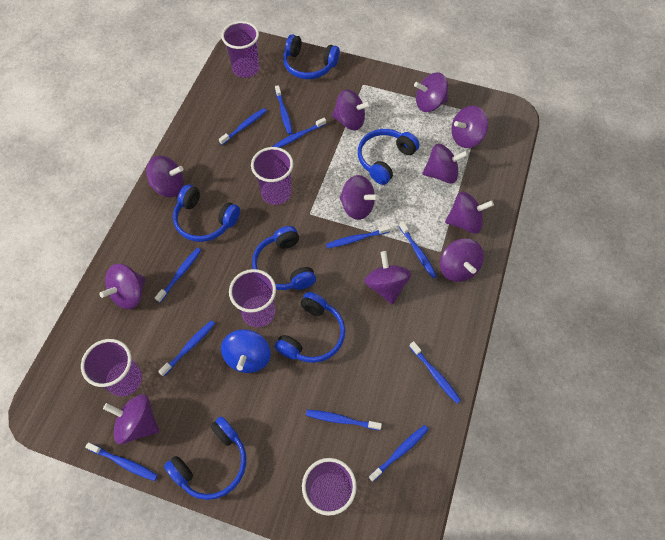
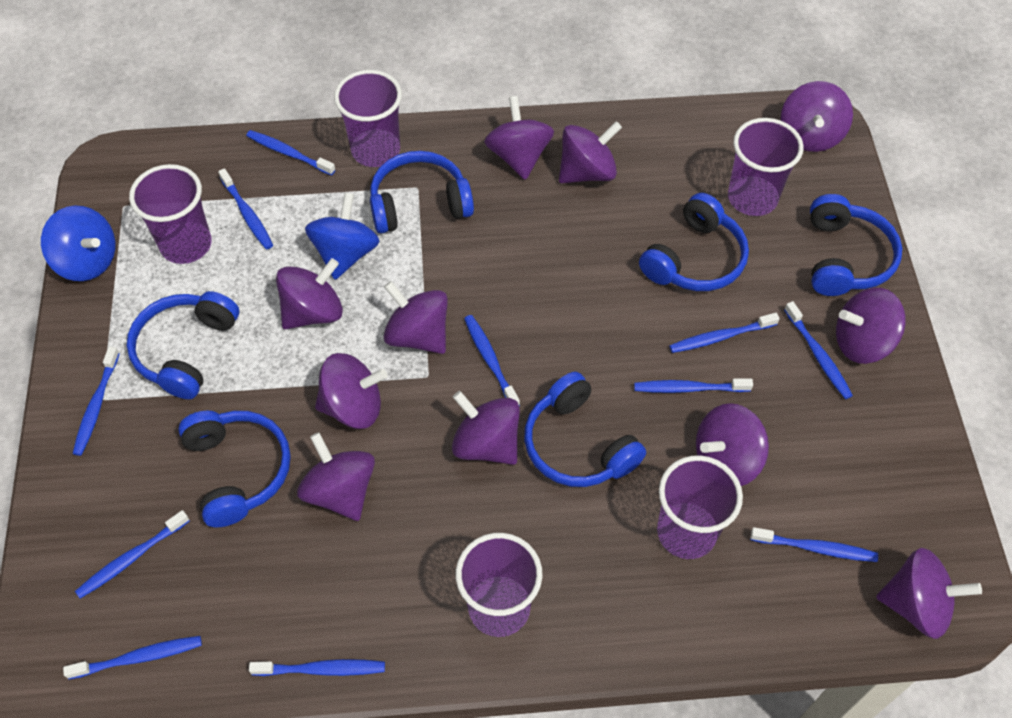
blue spinning top: 1 -> 2

